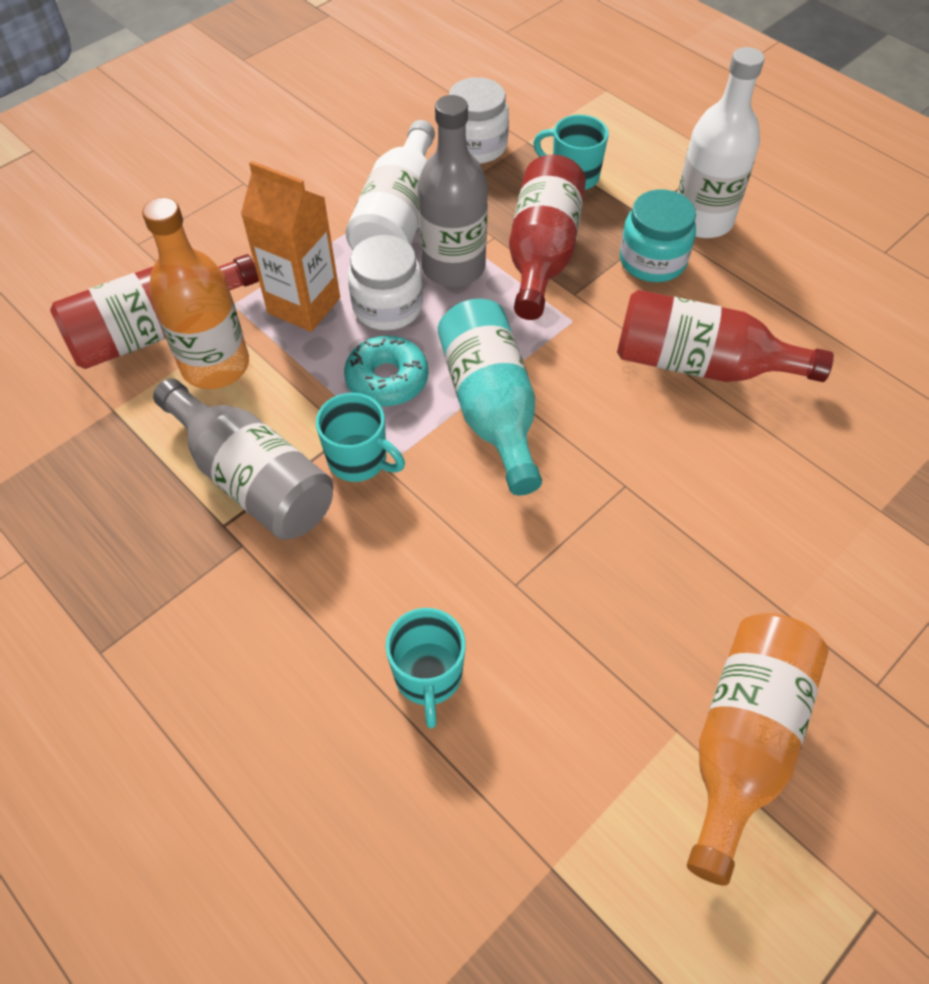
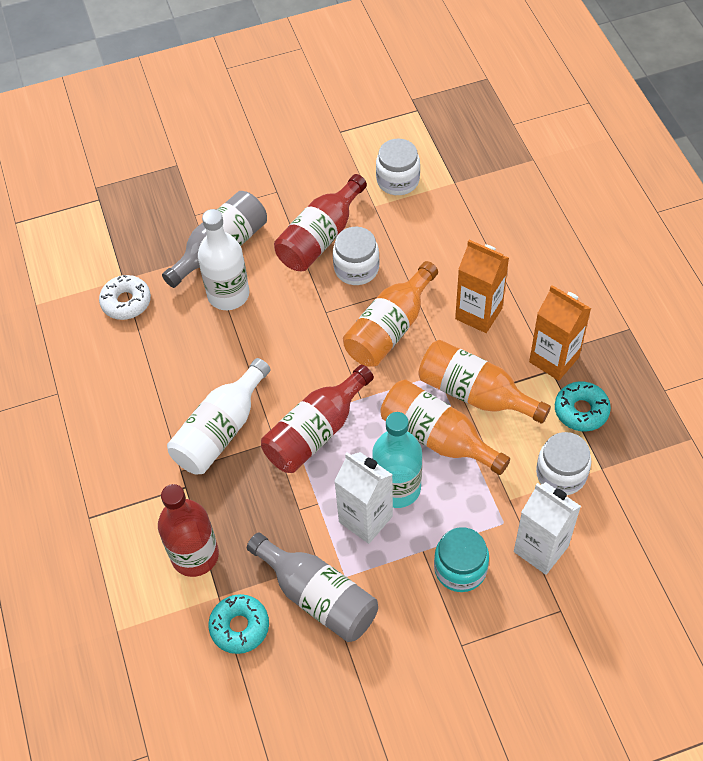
orange bottle: 2 -> 3
orange carton: 1 -> 2
turquoise donut: 1 -> 2
turquoise mug: 3 -> 0
white carton: 0 -> 2
white donut: 0 -> 1
white jar: 2 -> 3

